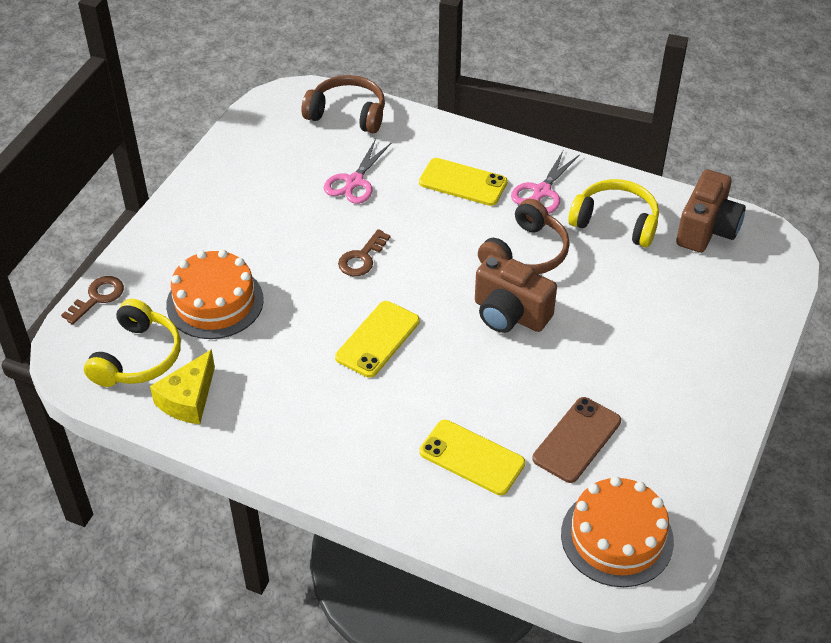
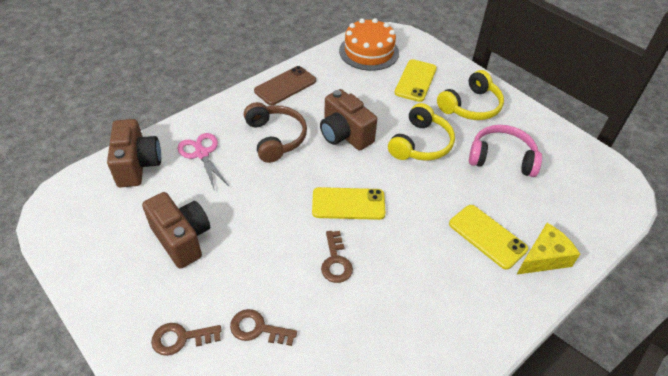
brown camera: 2 -> 3
brown headphones: 2 -> 1
brown key: 2 -> 3
orange cake: 2 -> 1
pink headphones: 0 -> 1
pink scissors: 2 -> 1

